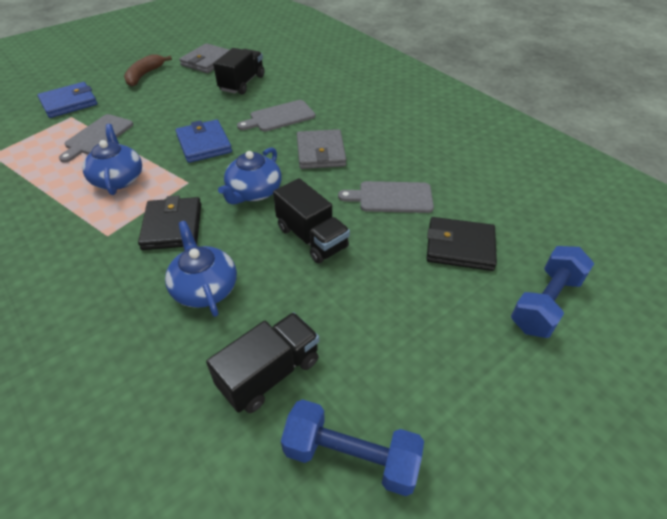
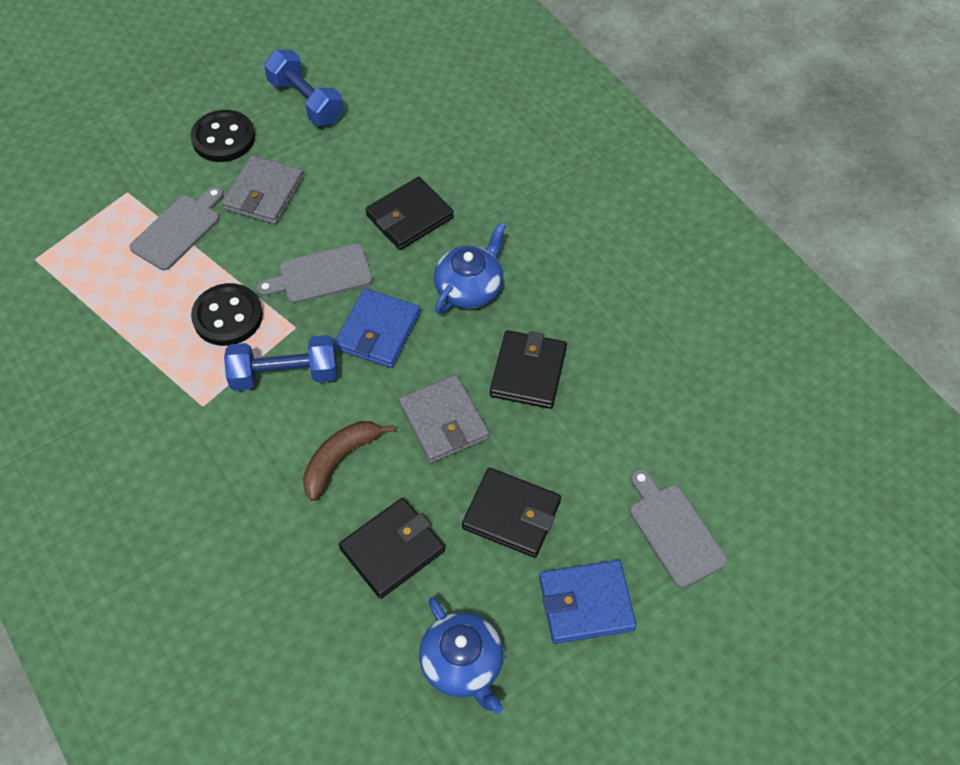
black button: 0 -> 2
black truck: 3 -> 0
black wallet: 2 -> 4
blue teapot: 3 -> 2

